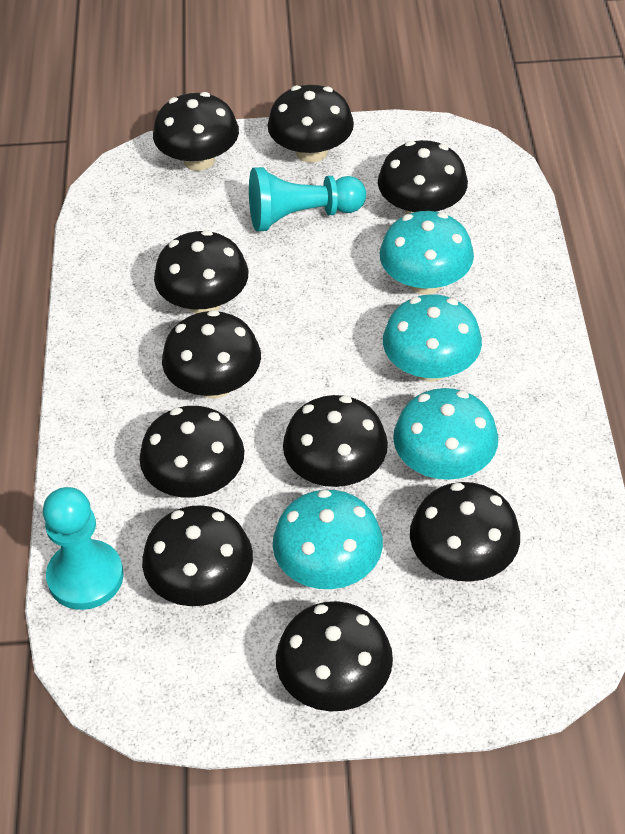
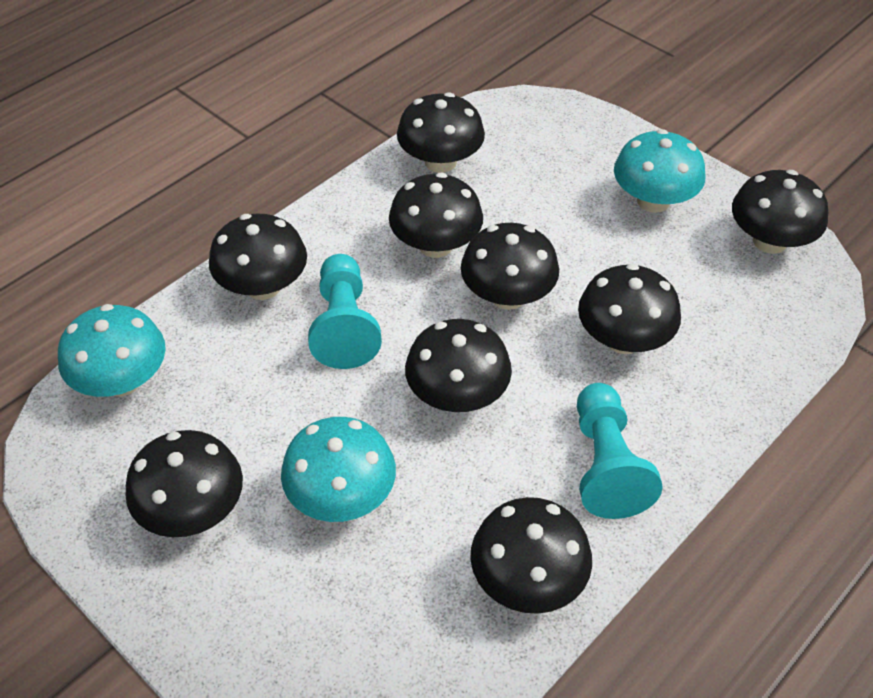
black mushroom: 10 -> 9
turquoise mushroom: 4 -> 3

